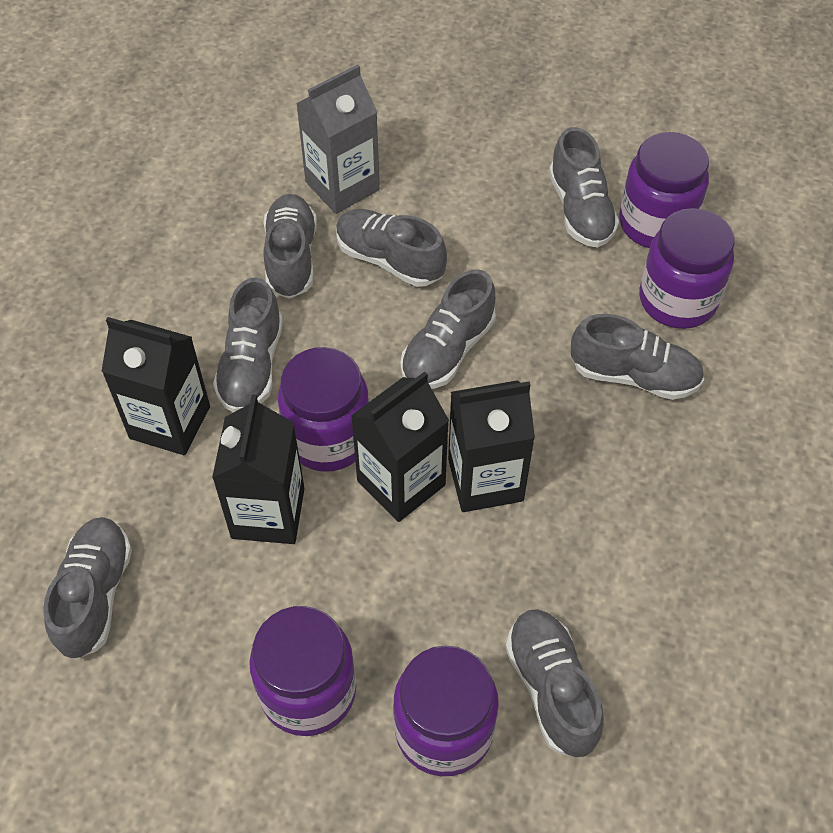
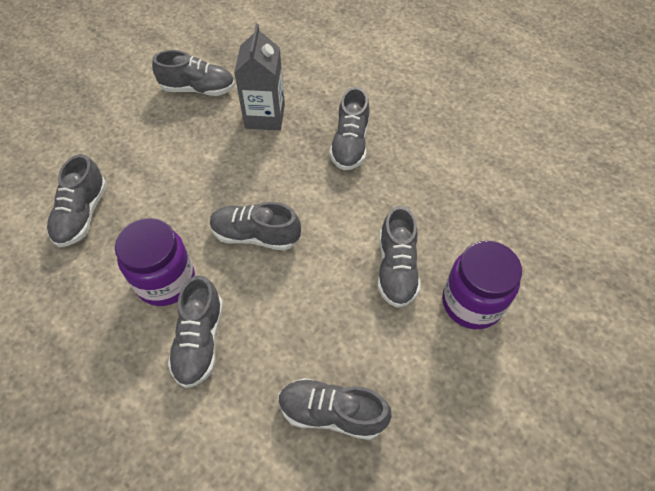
black carton: 4 -> 0
grey shoe: 8 -> 7
purple jar: 5 -> 2

